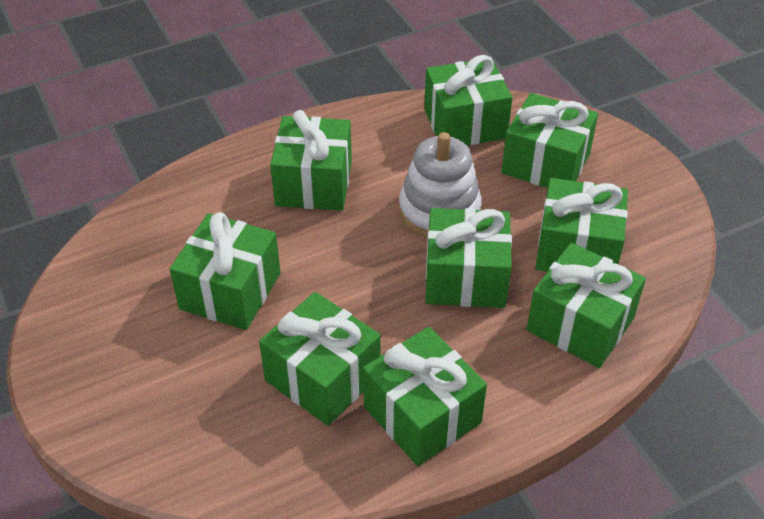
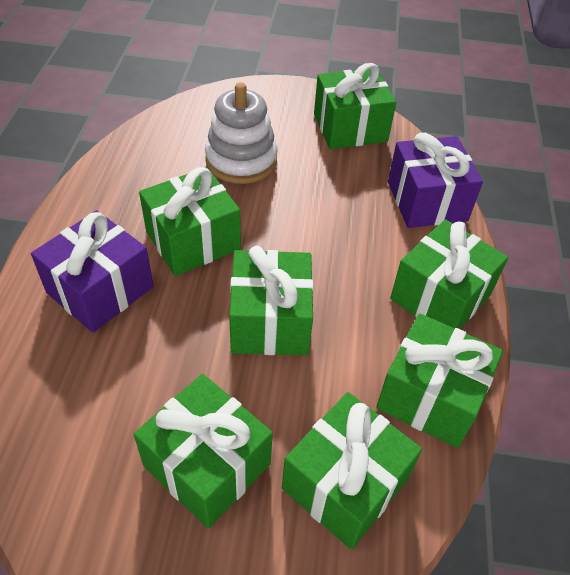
green gift: 9 -> 7
purple gift: 0 -> 2

